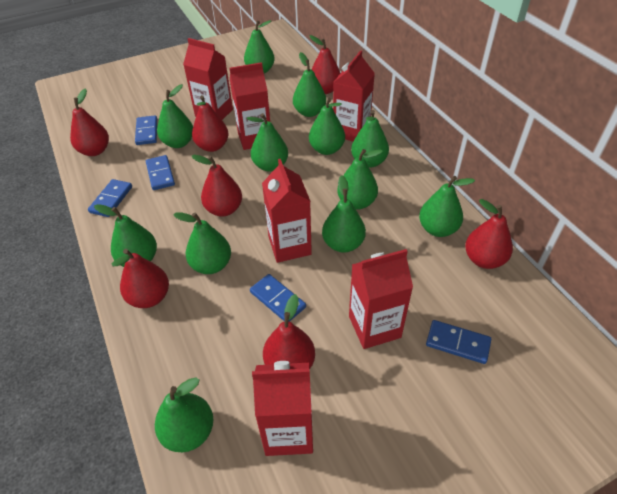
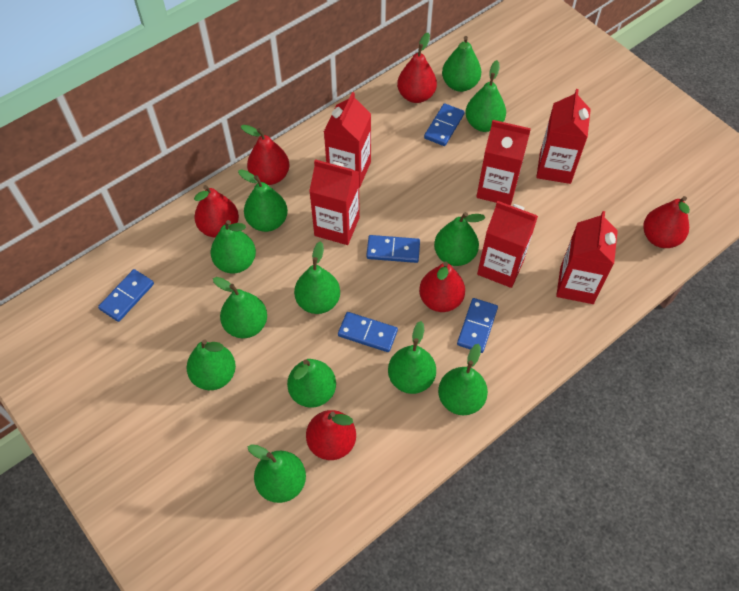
red pear: 7 -> 6

